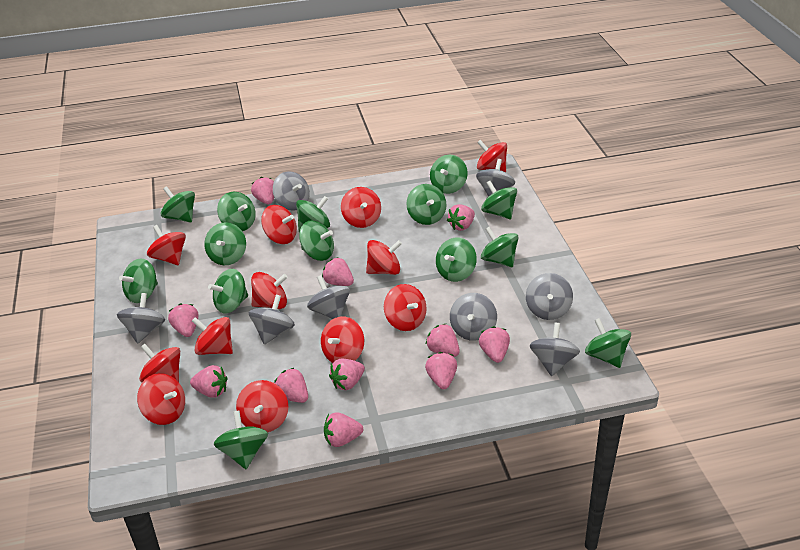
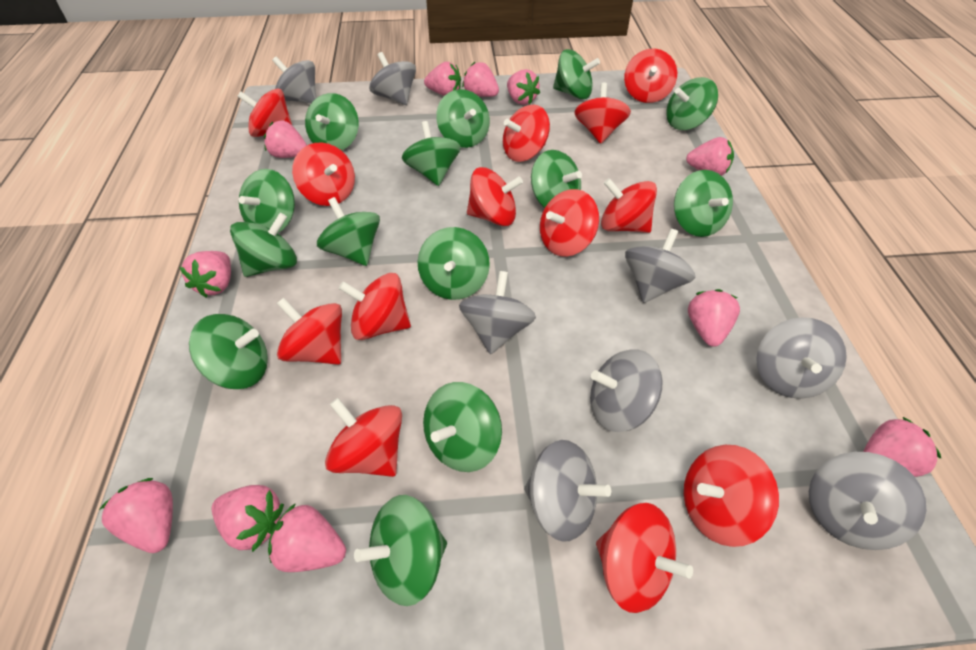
red spinning top: 12 -> 13

